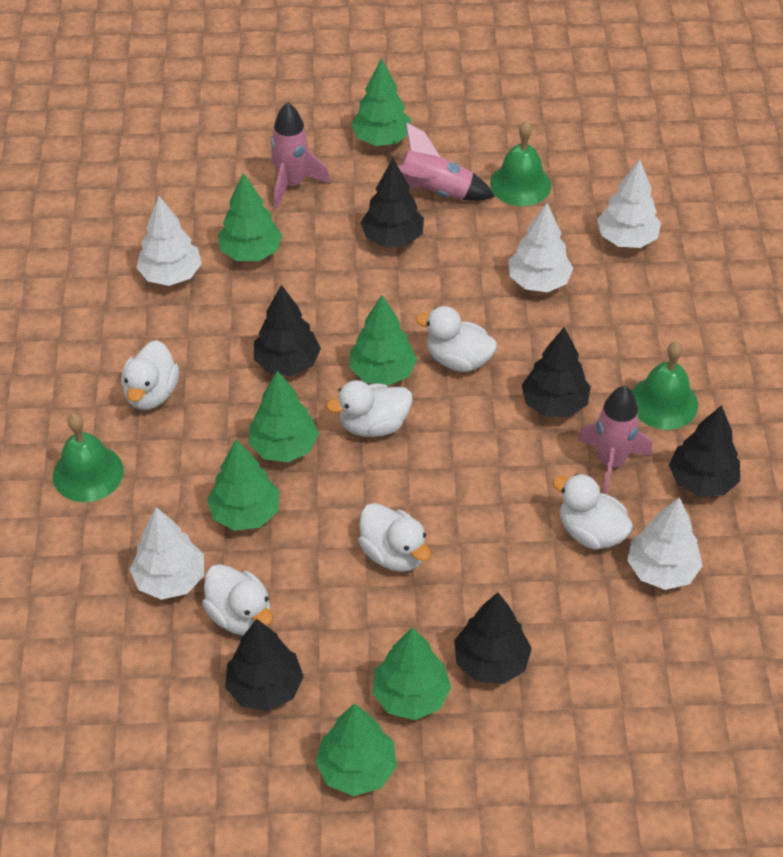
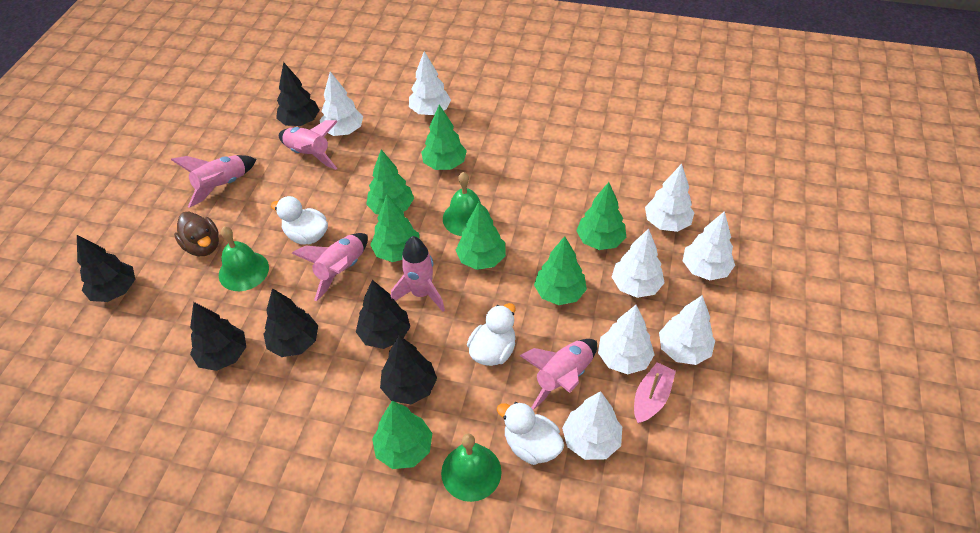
brown duck: 0 -> 1
pink boat: 0 -> 1
pink rocket: 3 -> 5
white duck: 6 -> 3
white tree: 5 -> 8

